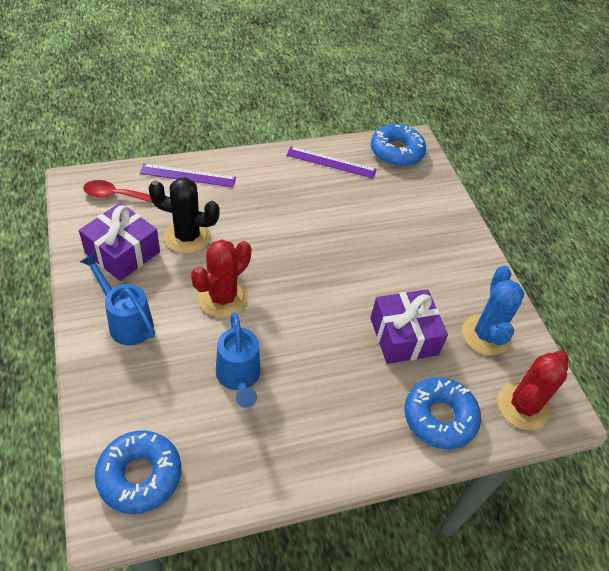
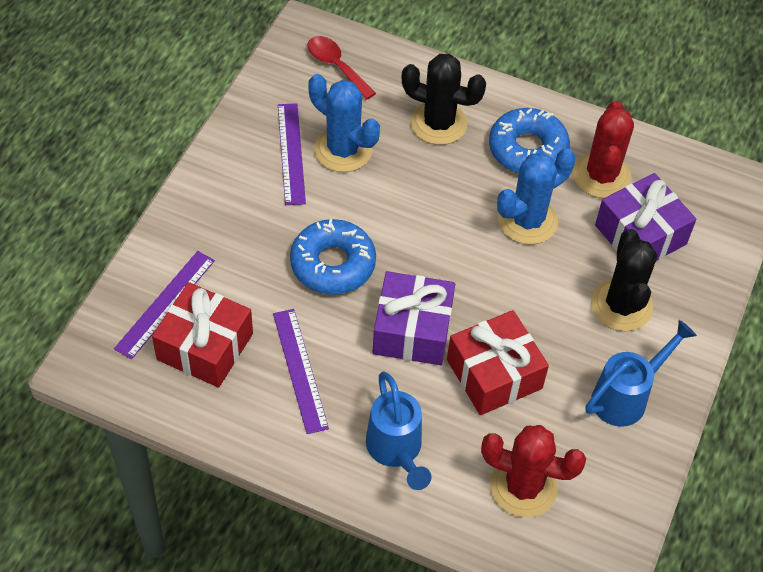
black cactus: 1 -> 2
blue cactus: 1 -> 2
blue donut: 3 -> 2
purple ruler: 2 -> 3
red gift: 0 -> 2

